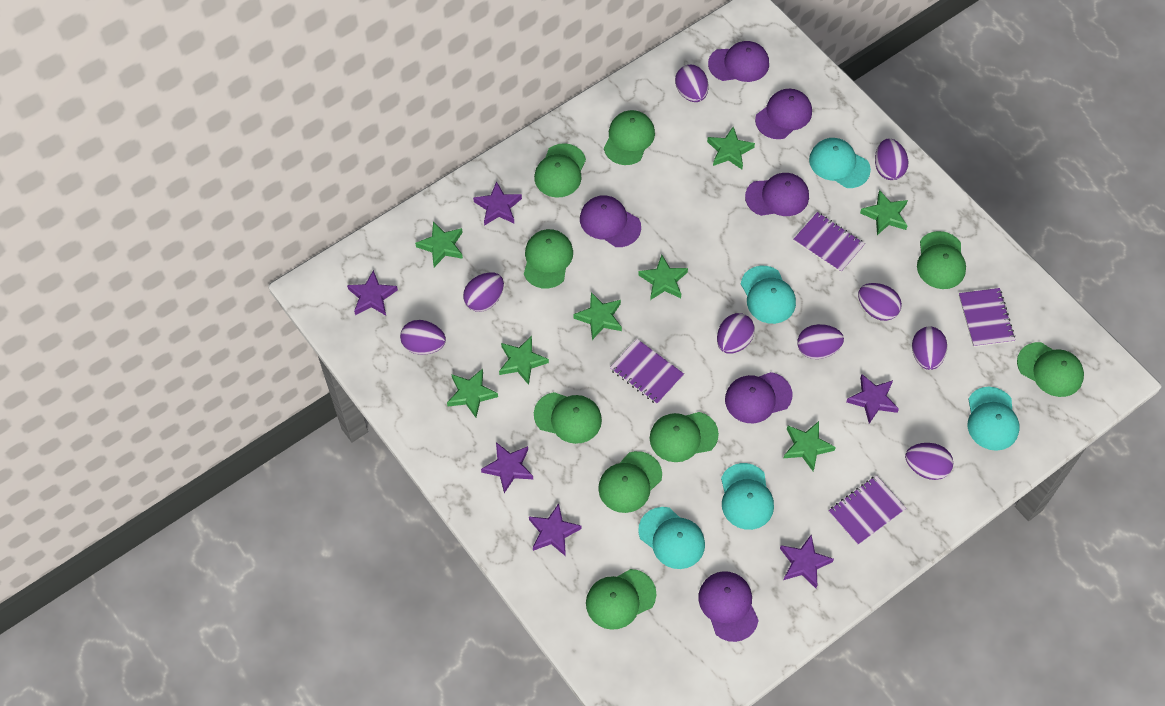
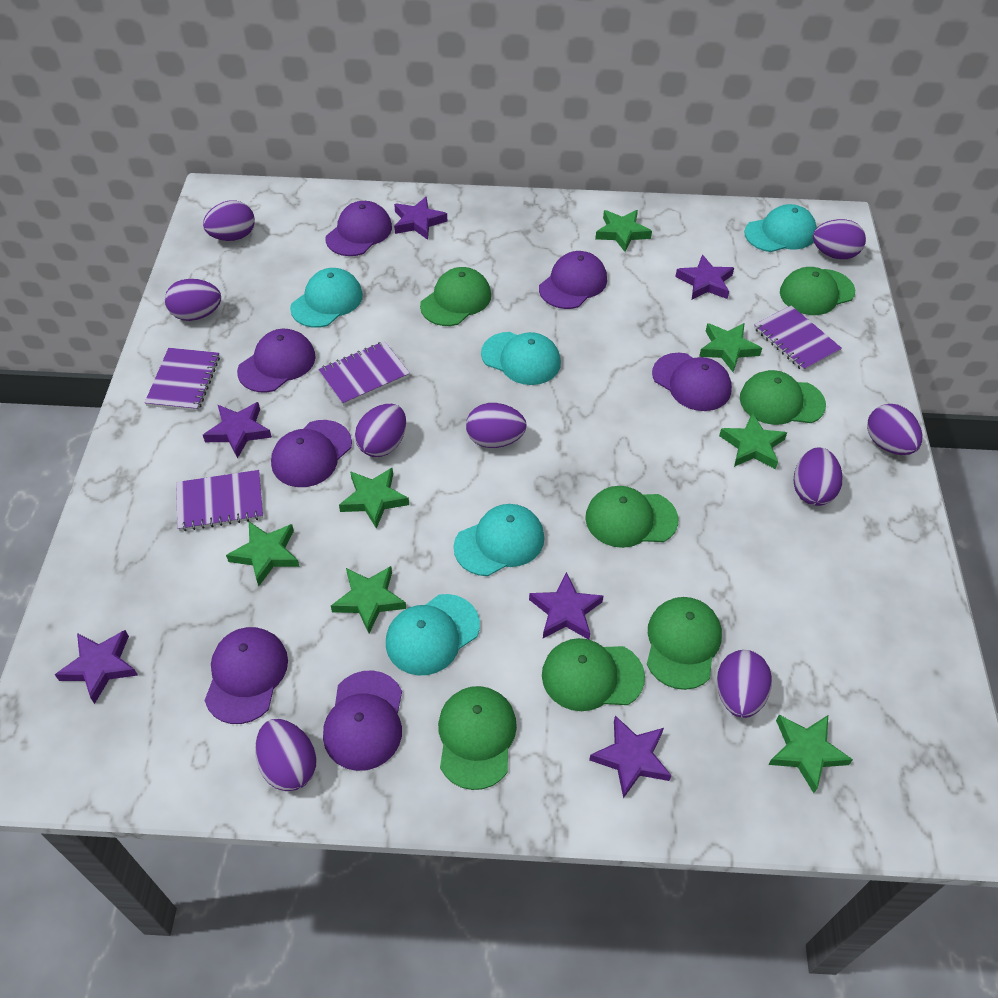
green cap: 9 -> 7
green star: 8 -> 7
purple cap: 6 -> 7

